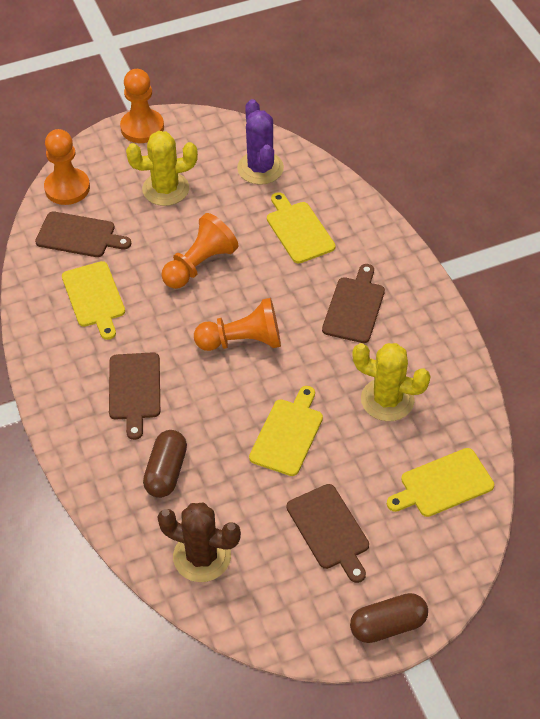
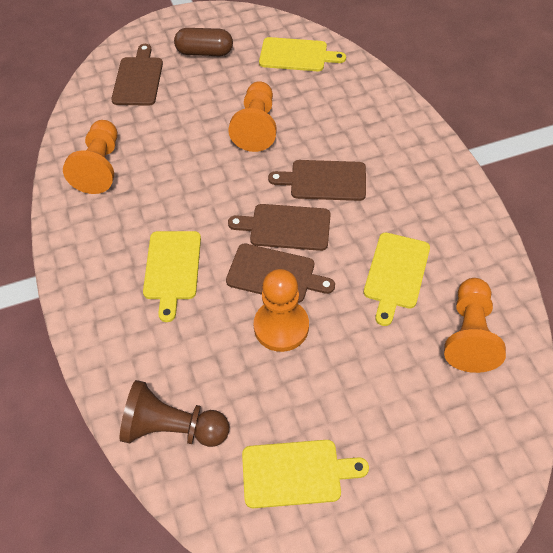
brown cactus: 1 -> 0
brown capsule: 2 -> 1
brown pawn: 0 -> 1
purple cactus: 1 -> 0
yellow cactus: 2 -> 0

